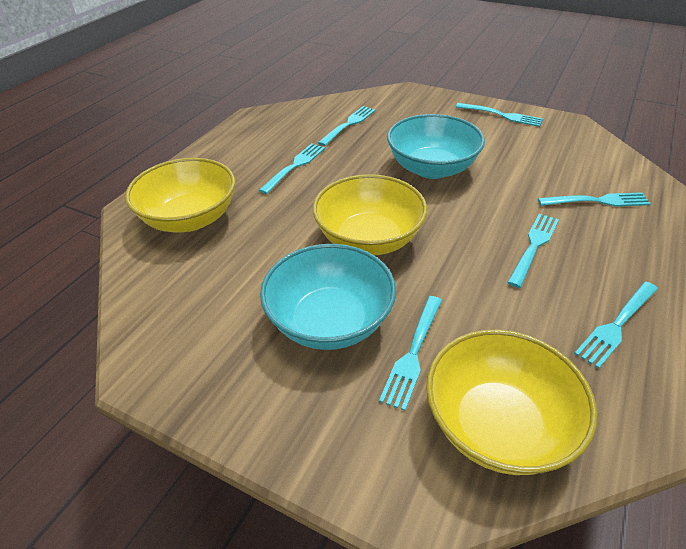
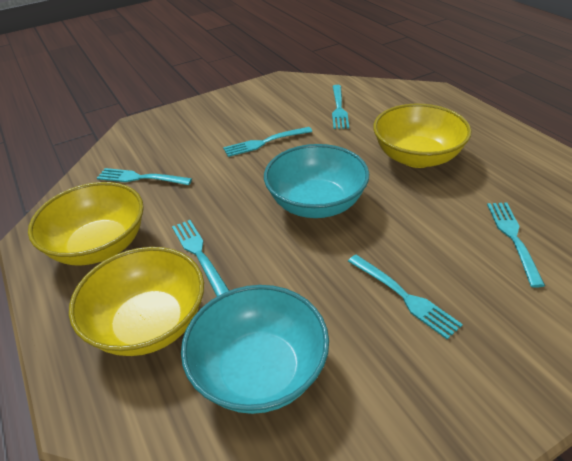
turquoise fork: 7 -> 6

